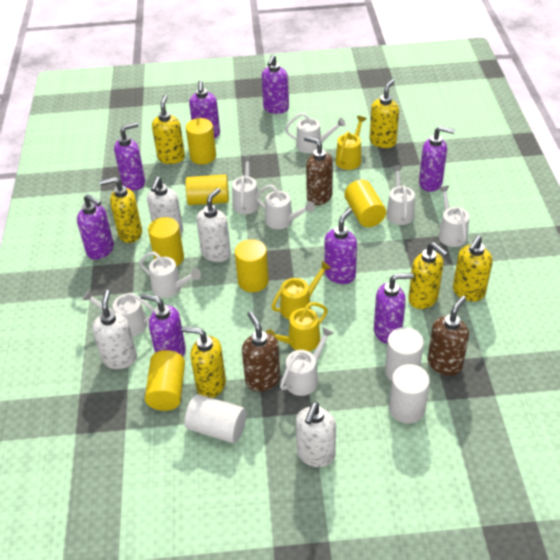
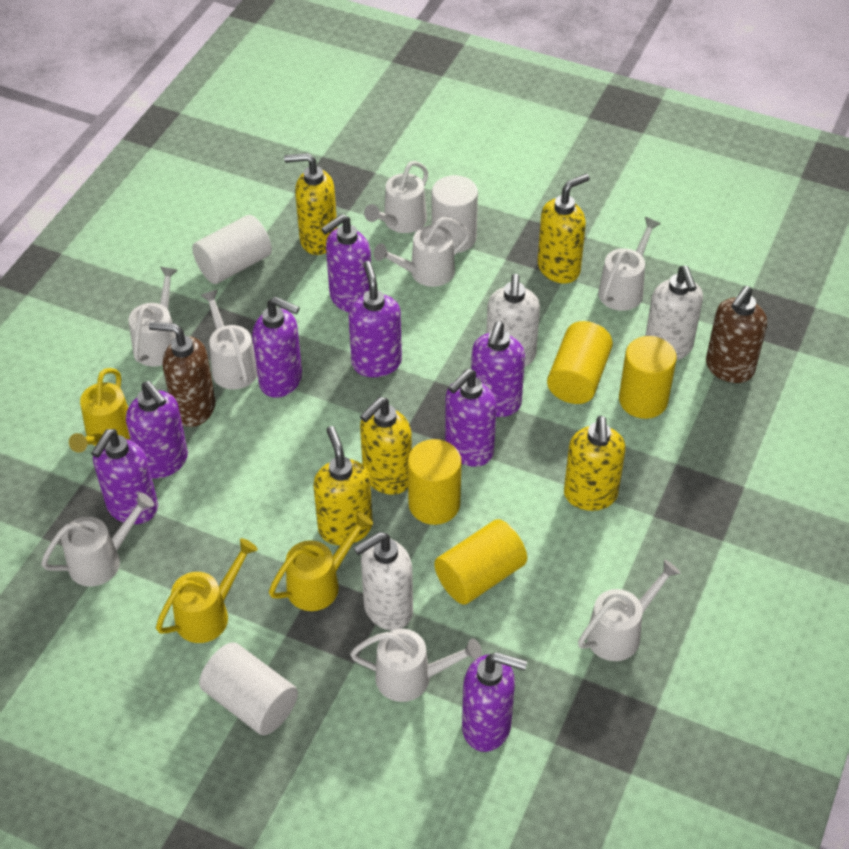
brown soap dispenser: 3 -> 2
white soap dispenser: 4 -> 3
yellow cylinder: 6 -> 4
yellow soap dispenser: 6 -> 5

